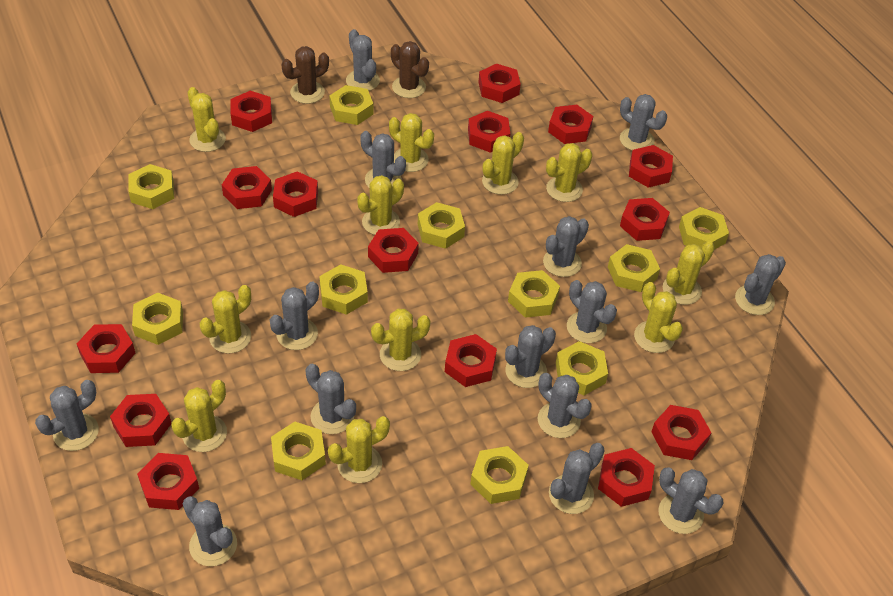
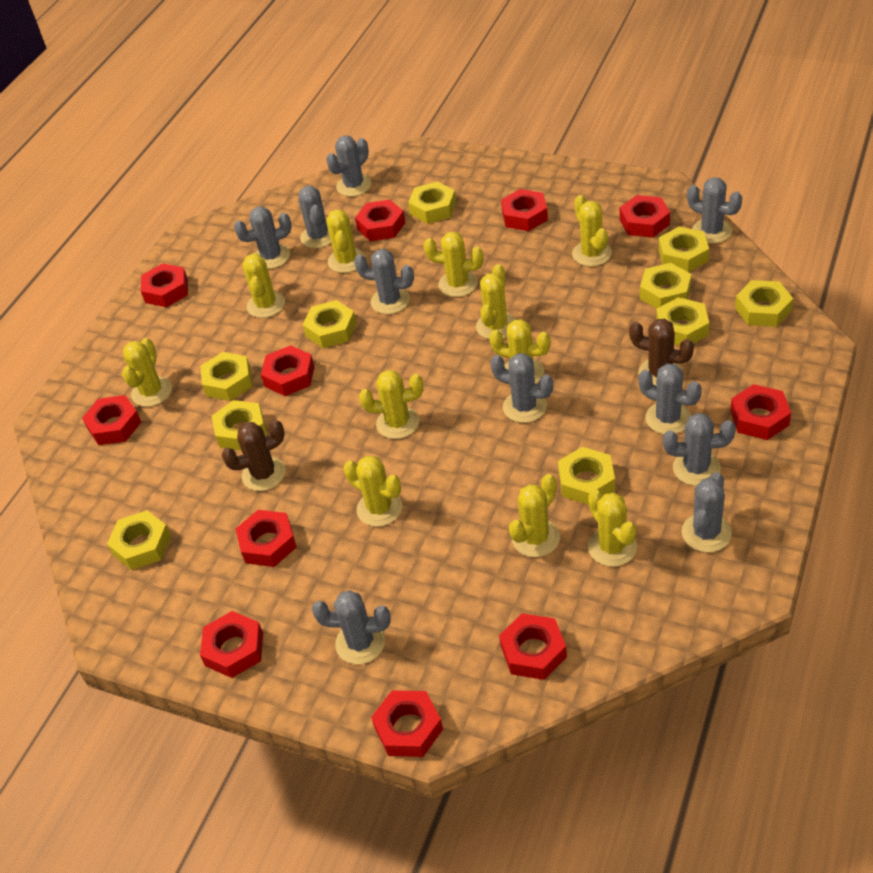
grey cactus: 14 -> 10
red nut: 15 -> 11
yellow nut: 11 -> 10

